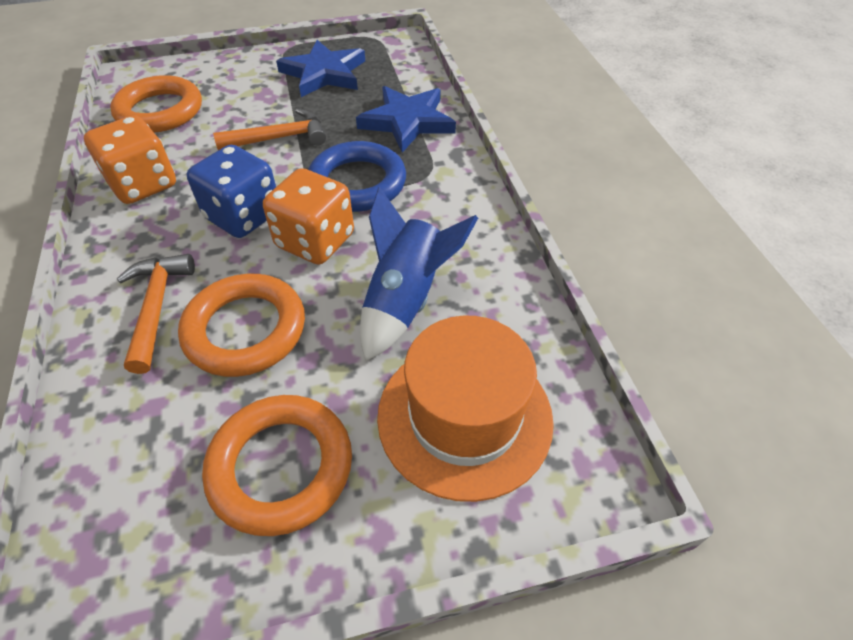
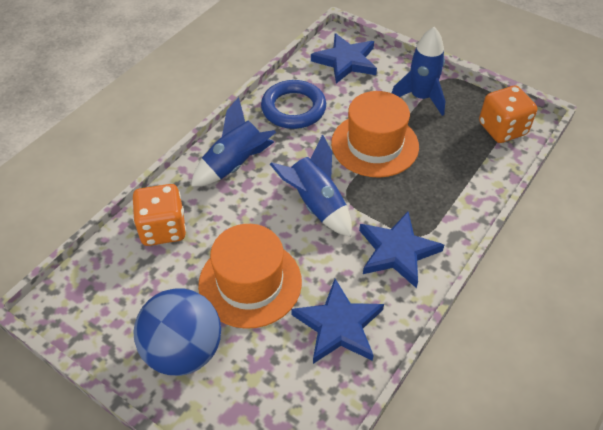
blue ball: 0 -> 1
blue dice: 1 -> 0
blue rocket: 1 -> 3
blue star: 2 -> 3
orange hammer: 2 -> 0
orange hat: 1 -> 2
orange ring: 3 -> 0

